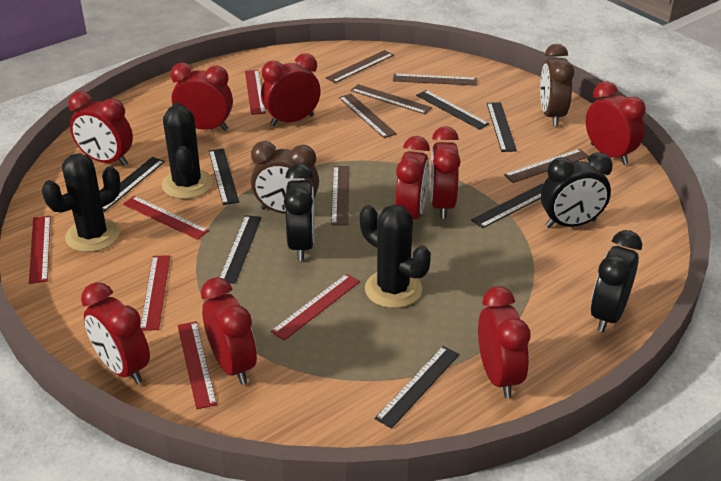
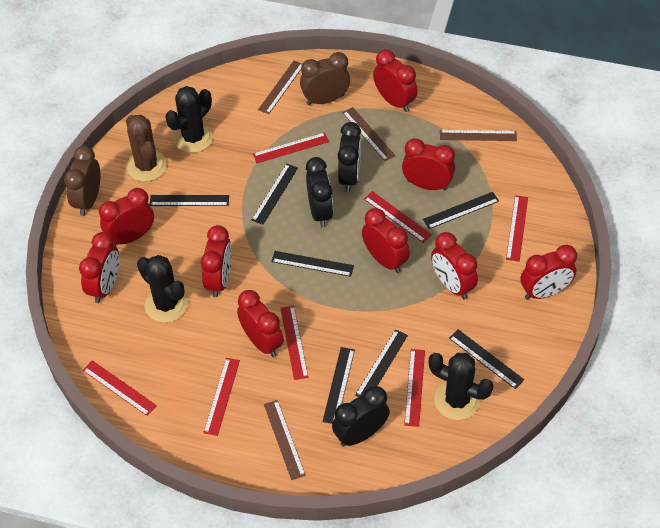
brown cactus: 0 -> 1
brown ruler: 6 -> 4
red ruler: 6 -> 7

